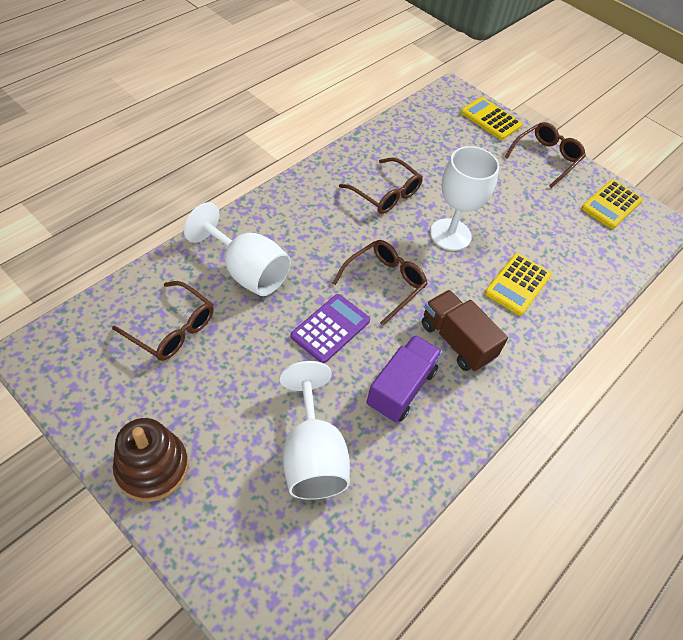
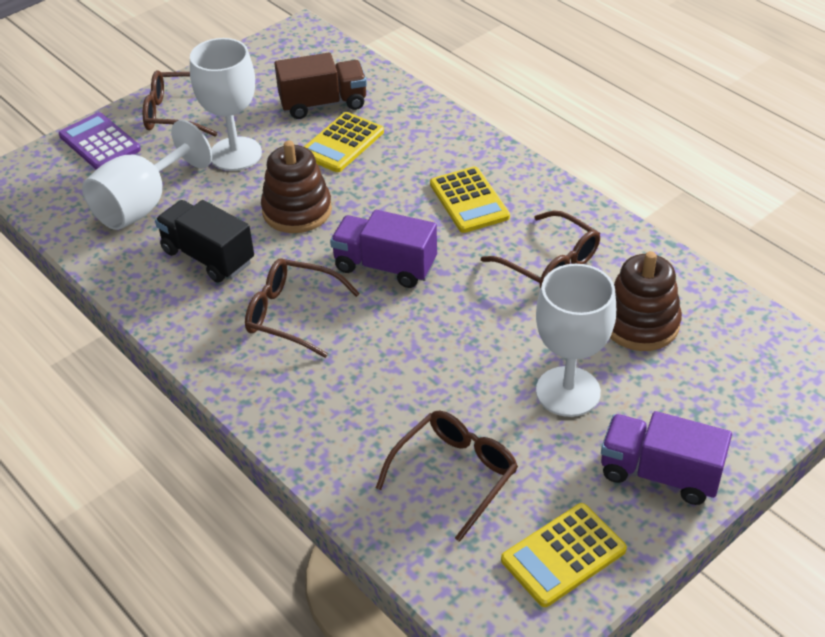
black truck: 0 -> 1
brown stacking toy: 1 -> 2
purple truck: 1 -> 2

